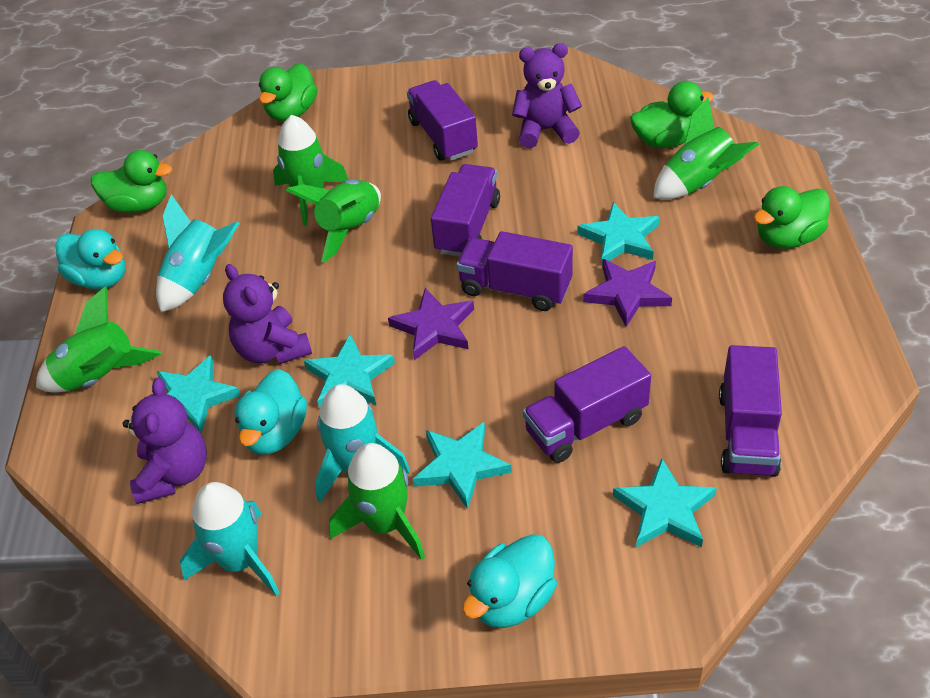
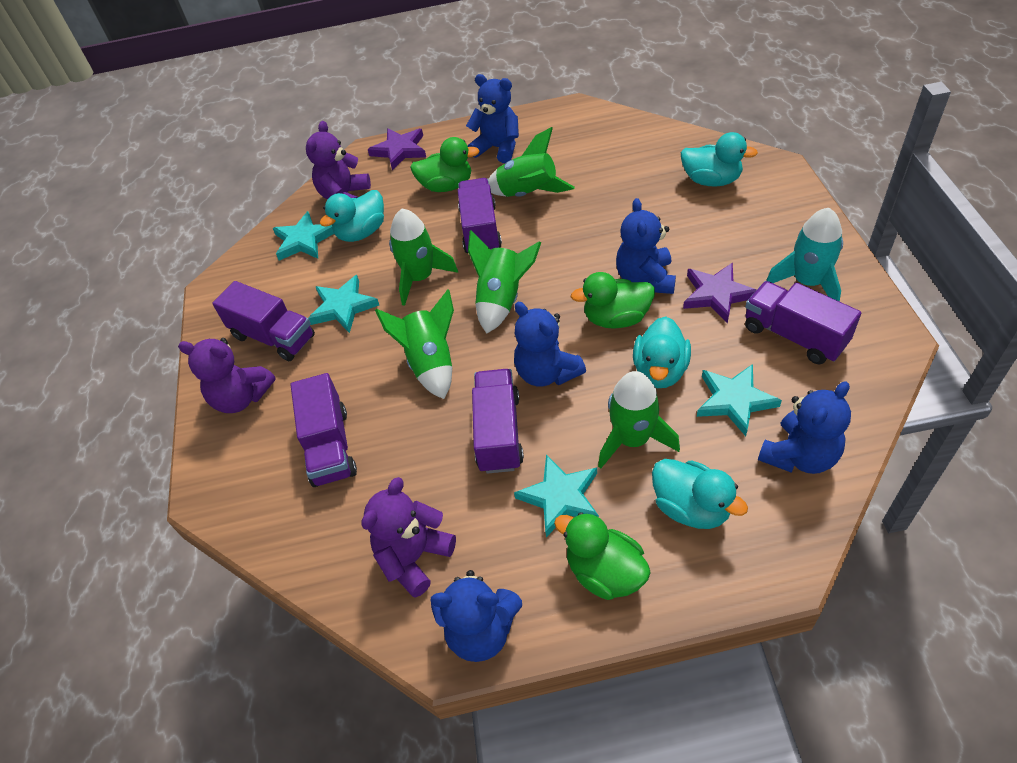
blue teddy bear: 0 -> 5
green duck: 4 -> 3
turquoise duck: 3 -> 4
turquoise rocket: 3 -> 1
turquoise star: 5 -> 4

